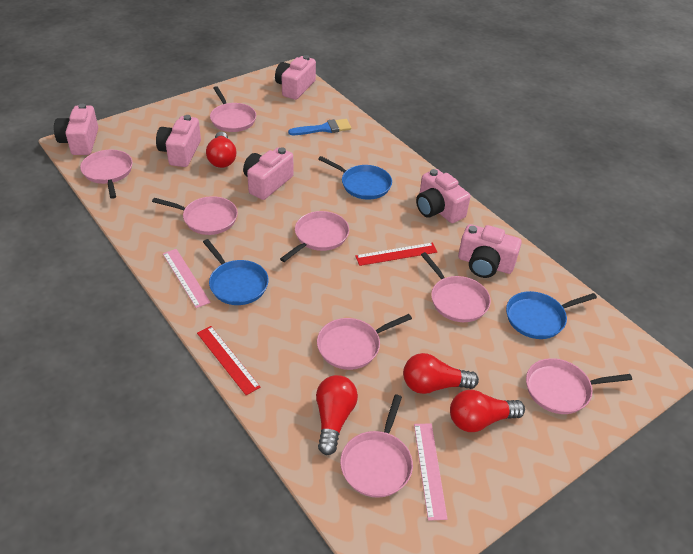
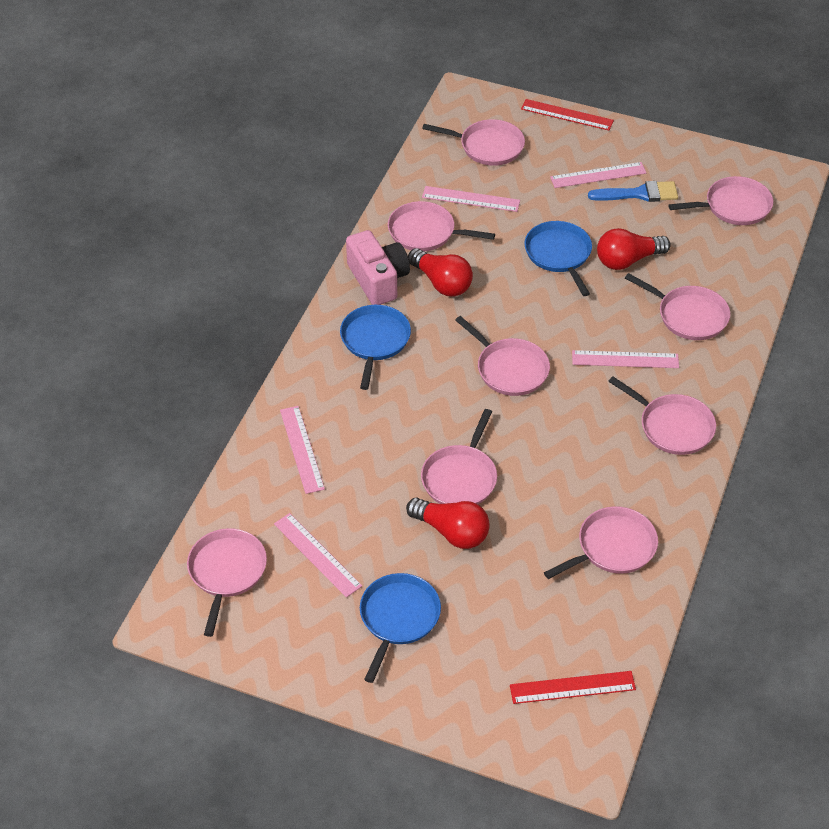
pink camera: 6 -> 1
pink pan: 8 -> 9
pink ruler: 2 -> 5
red light bulb: 4 -> 3

